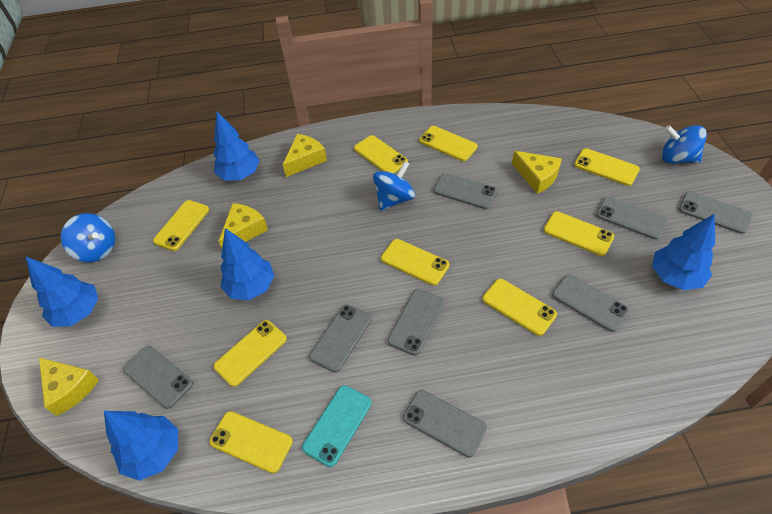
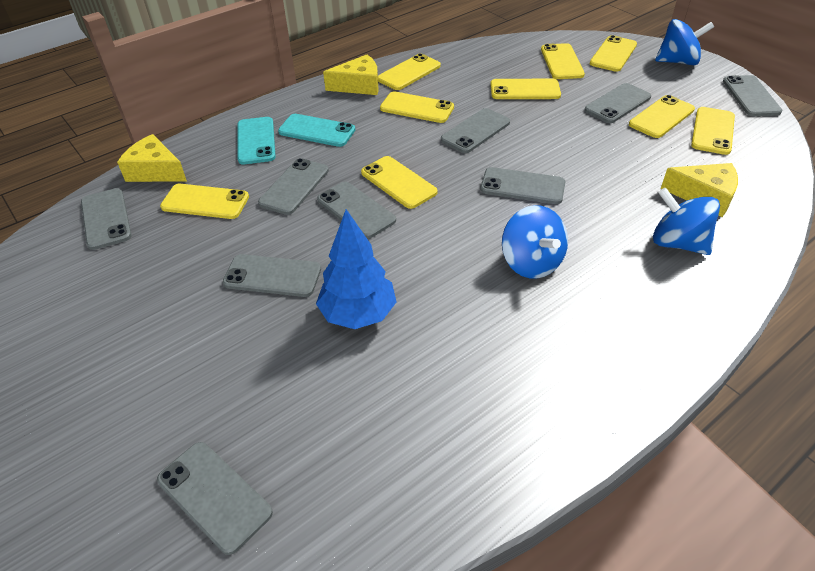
blue tree: 5 -> 1
grey phone: 8 -> 9
turquoise phone: 1 -> 2
yellow cheese: 4 -> 3

